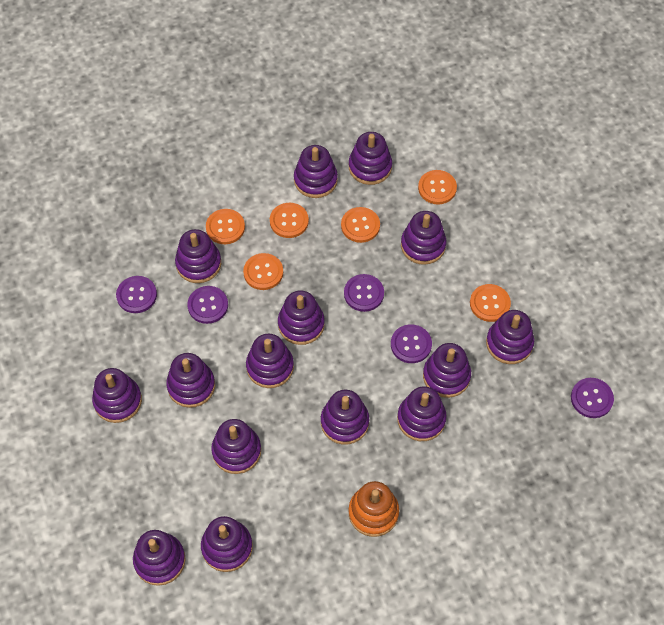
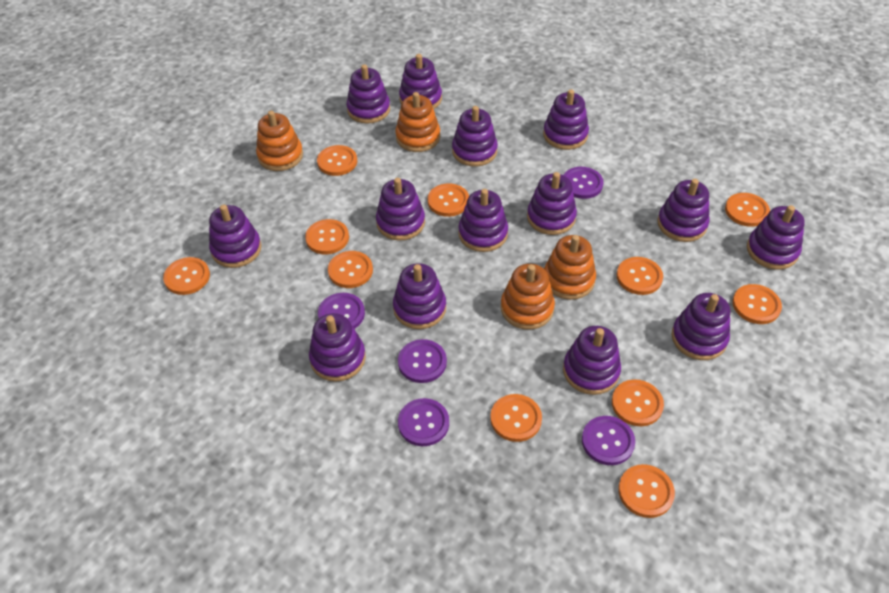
orange button: 6 -> 11
orange stacking toy: 1 -> 4
purple stacking toy: 15 -> 14

